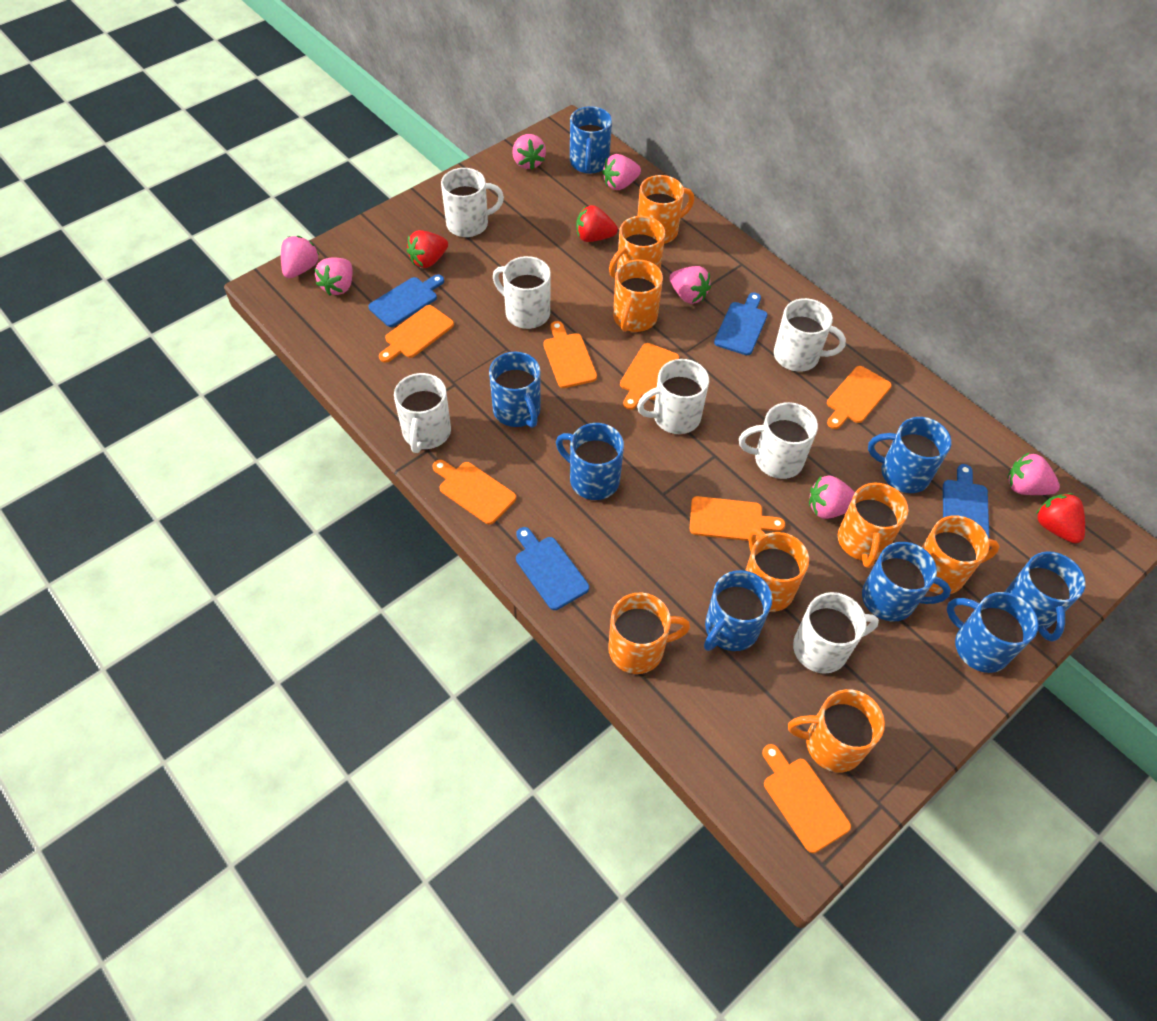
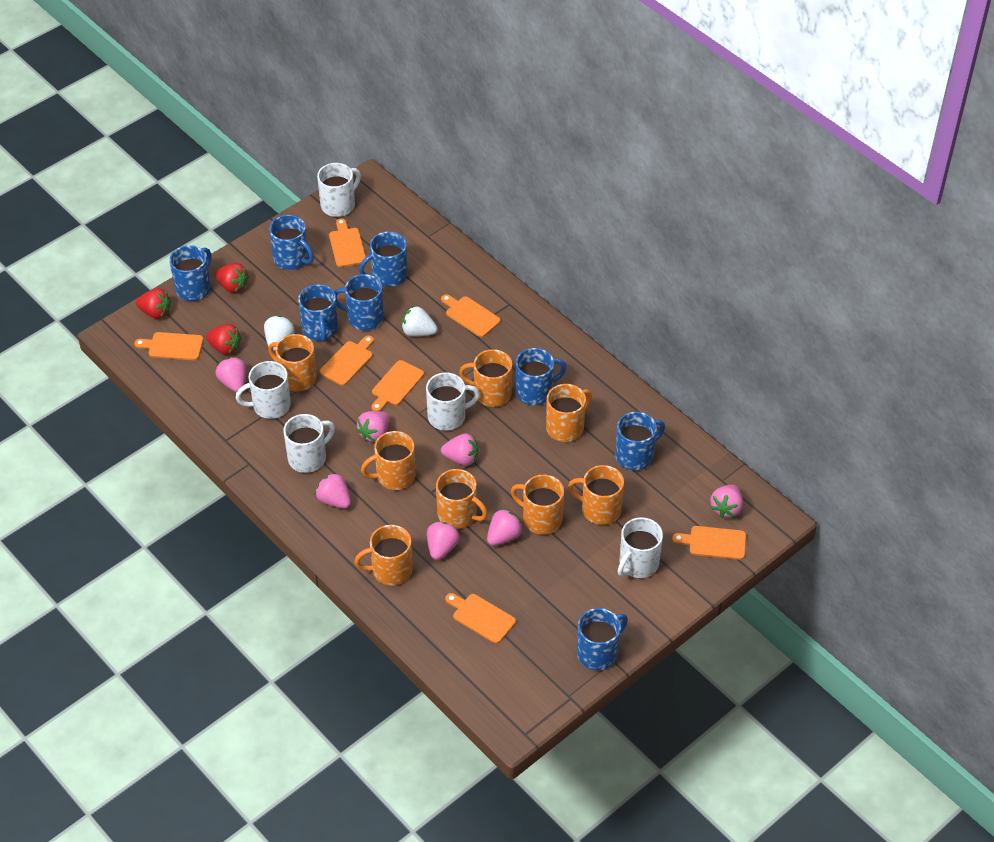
blue cutting board: 4 -> 0
white mug: 7 -> 5
white strawberry: 0 -> 2

